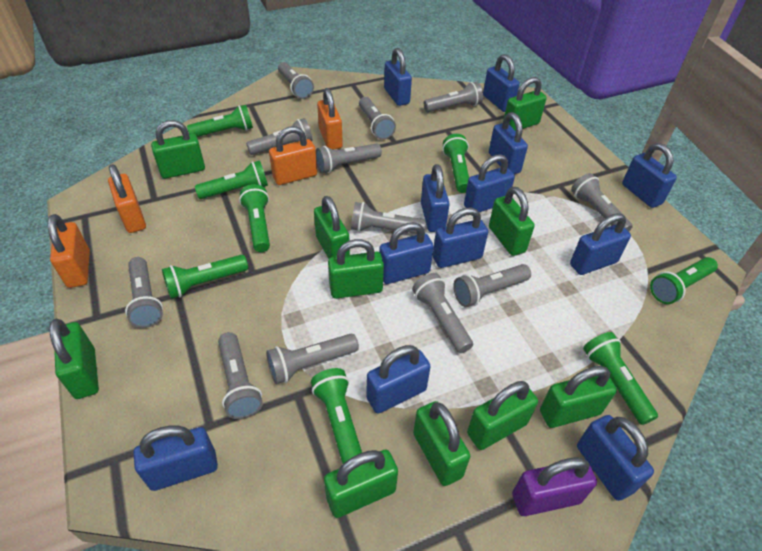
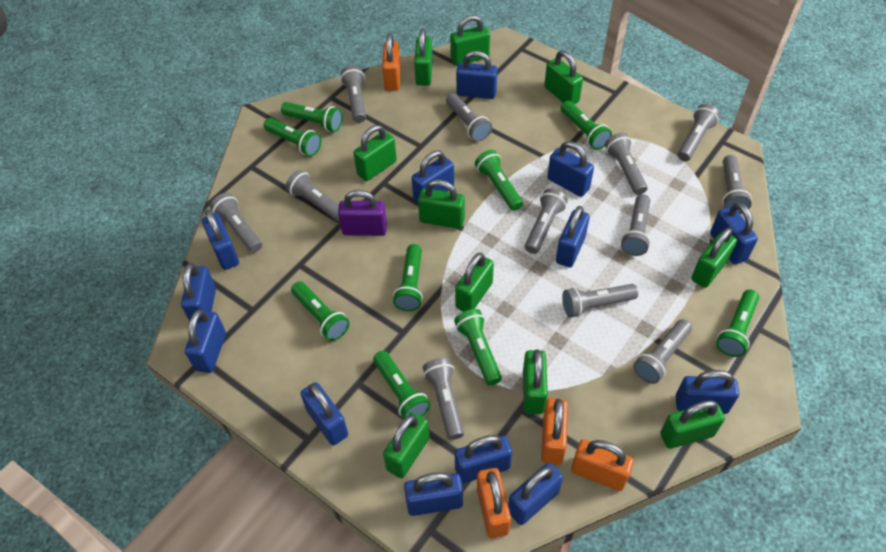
blue padlock: 12 -> 13
green flashlight: 8 -> 9

